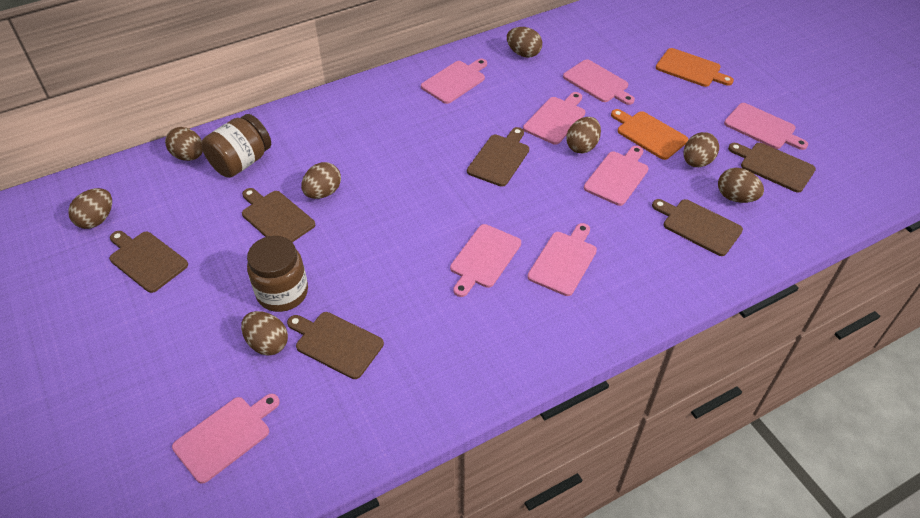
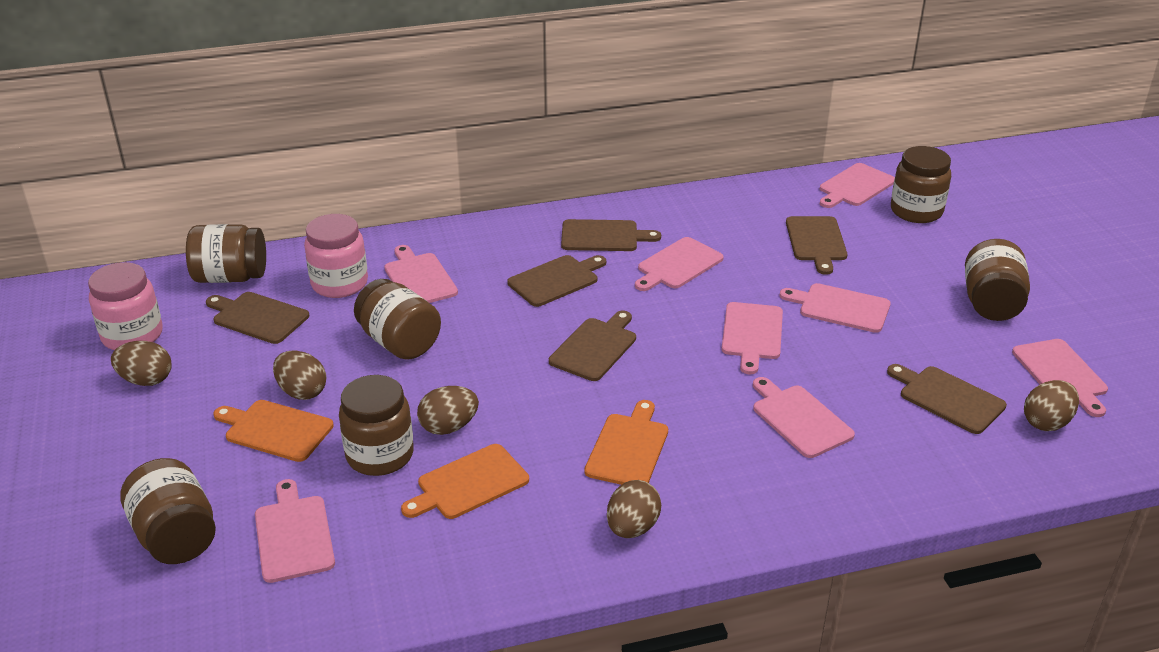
brown egg: 8 -> 5
brown jar: 2 -> 6
orange cutting board: 2 -> 3
pink jar: 0 -> 2

